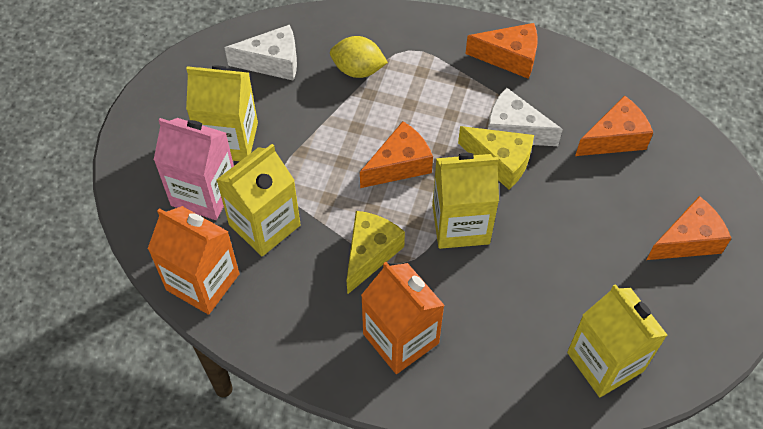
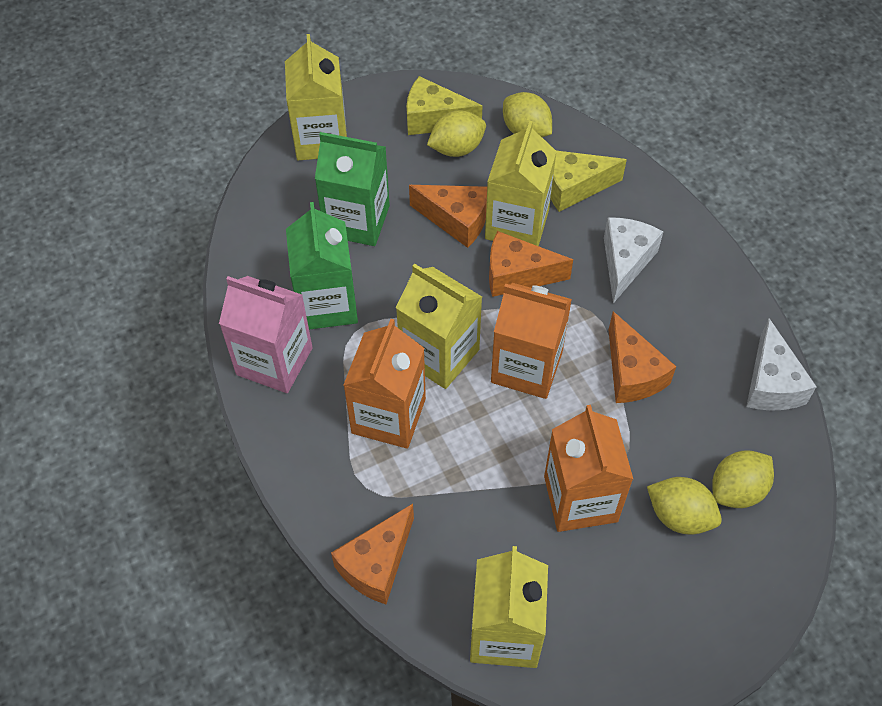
green carton: 0 -> 2
orange carton: 2 -> 3
yellow lemon: 1 -> 4

